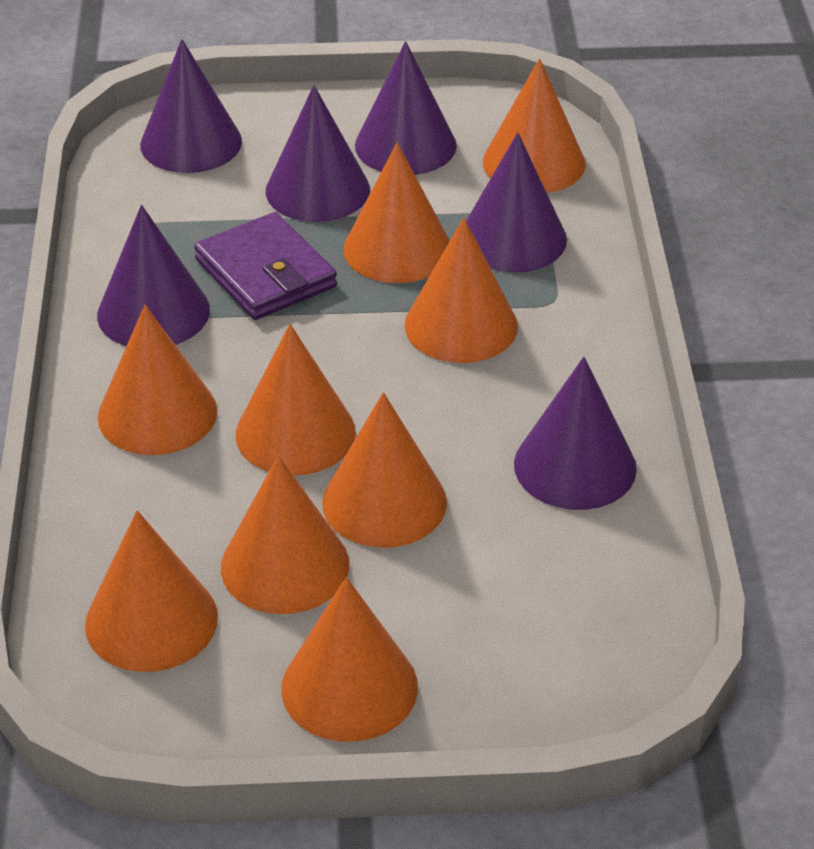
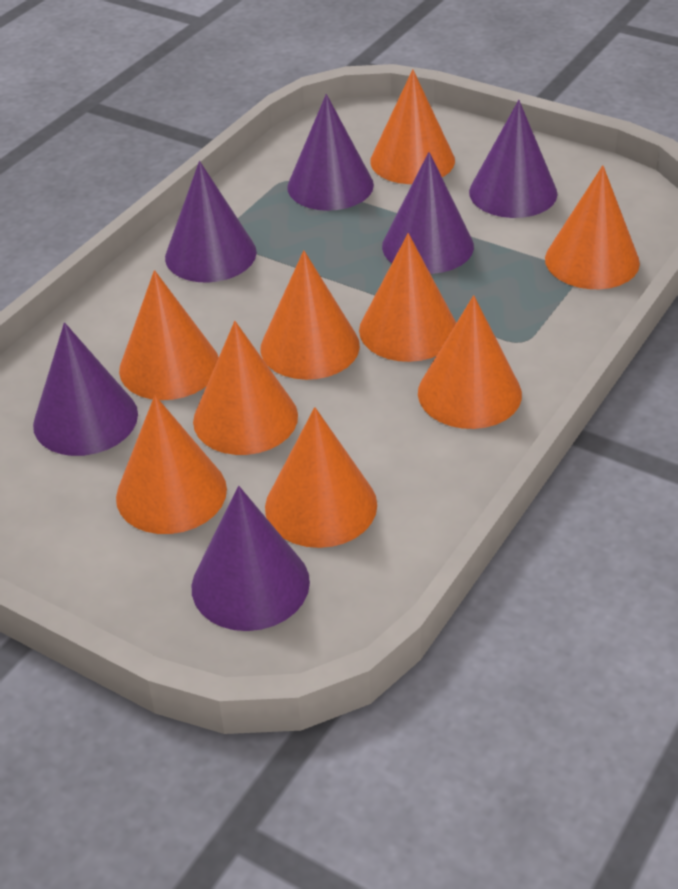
purple wallet: 1 -> 0

